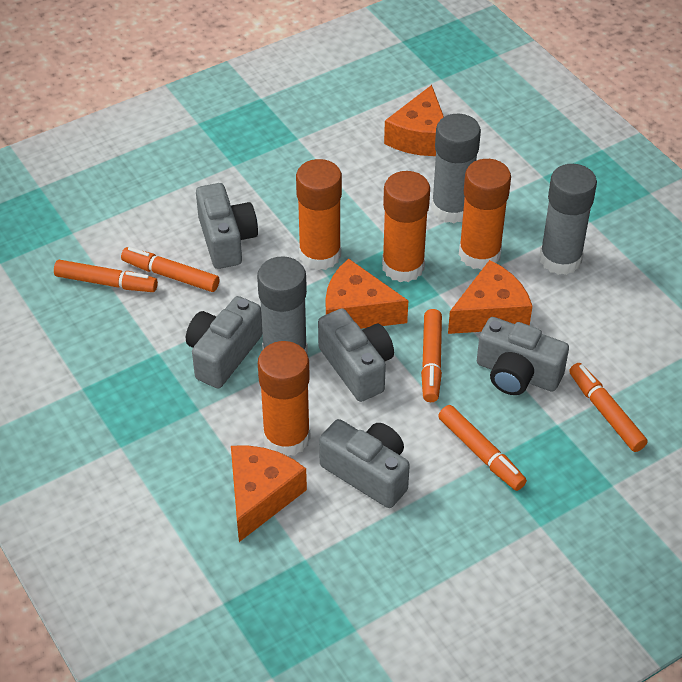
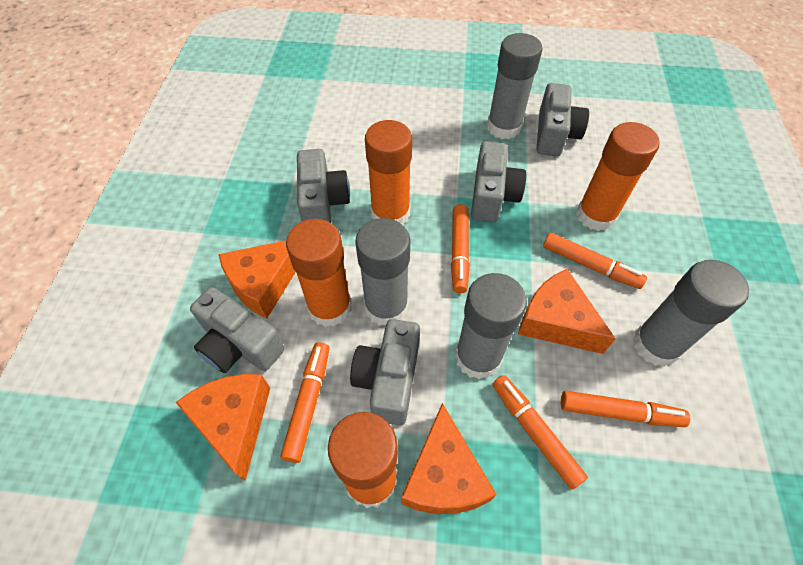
grey glue stick: 3 -> 4

